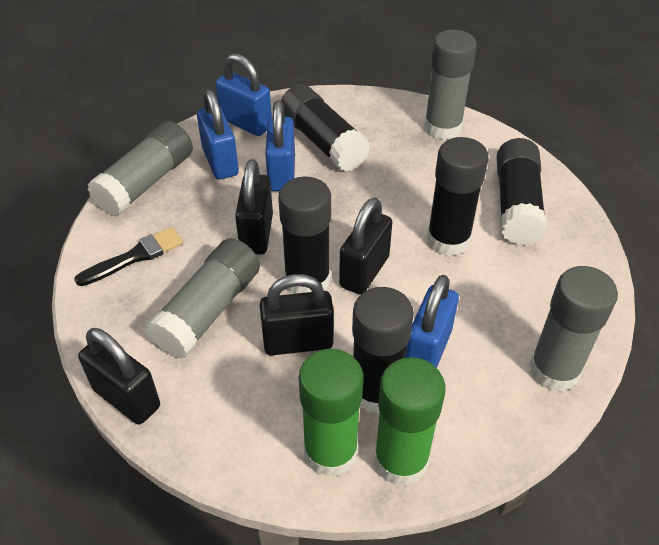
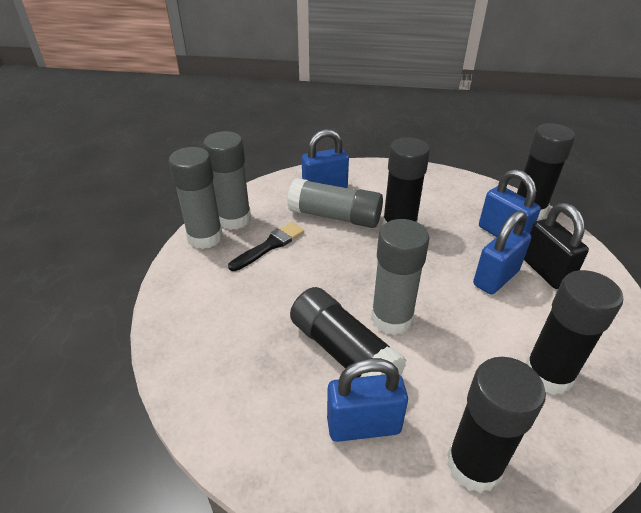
black padlock: 4 -> 1
green glue stick: 2 -> 0

